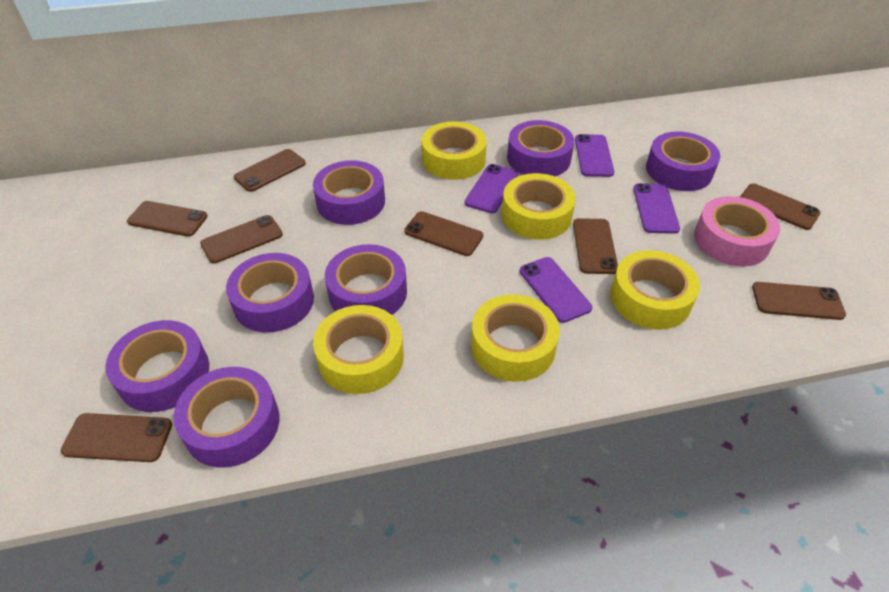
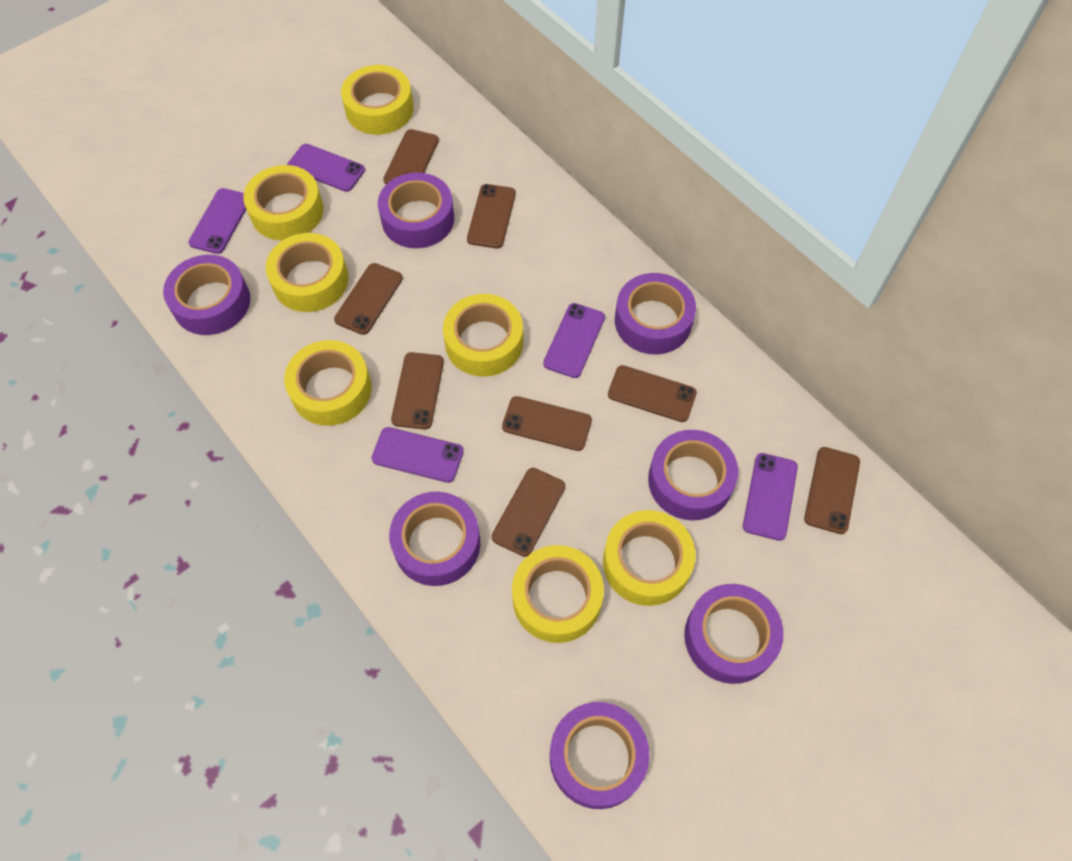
pink tape: 1 -> 0
purple phone: 4 -> 5
yellow tape: 5 -> 7

